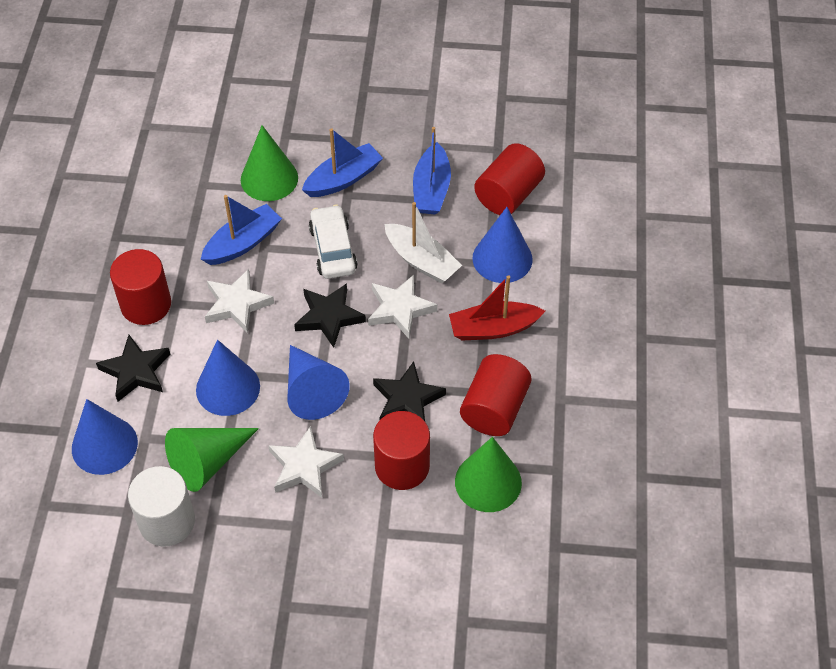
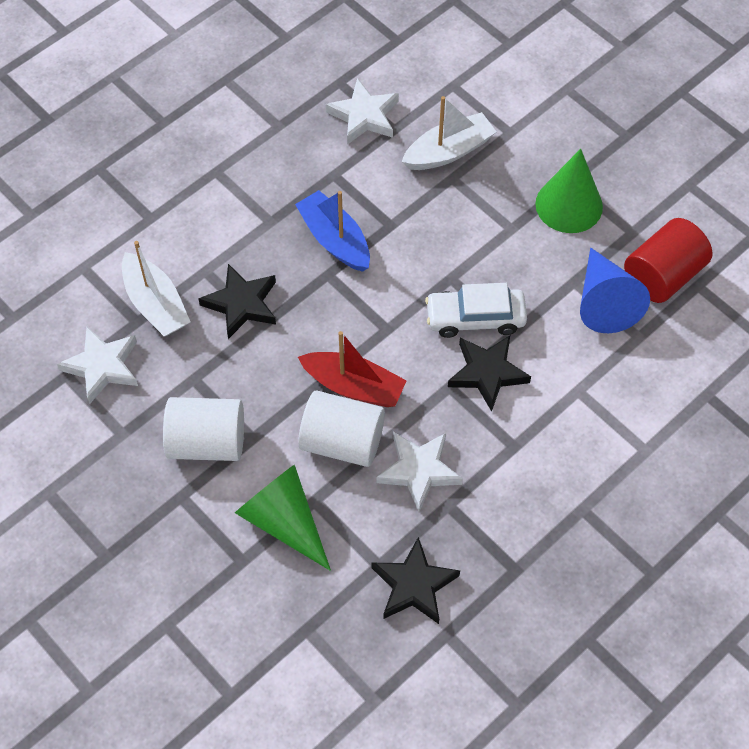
blue boat: 3 -> 1
blue cone: 4 -> 1
green cone: 3 -> 2
red cylinder: 4 -> 1
white boat: 1 -> 2
white cylinder: 1 -> 2

